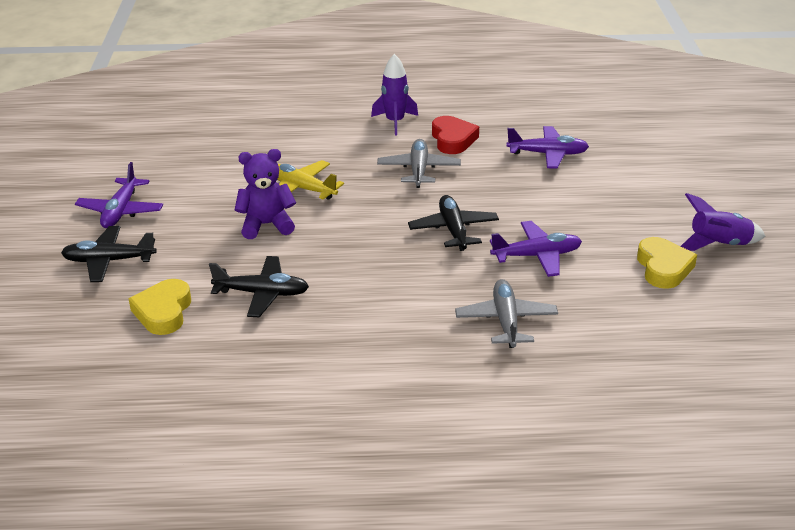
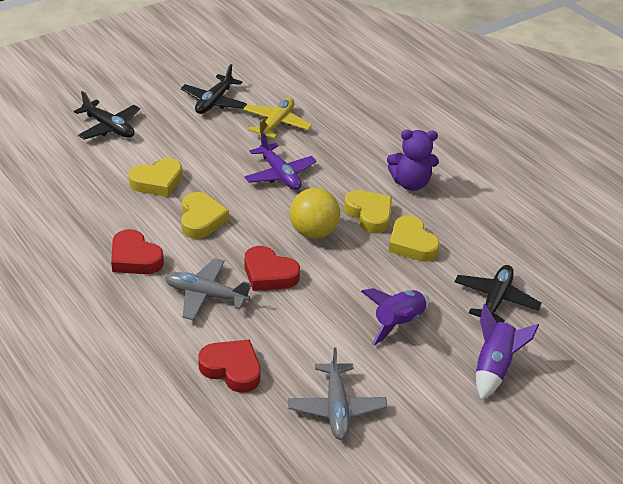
purple plane: 3 -> 1
red heart: 1 -> 3
yellow ball: 0 -> 1
yellow heart: 2 -> 4

